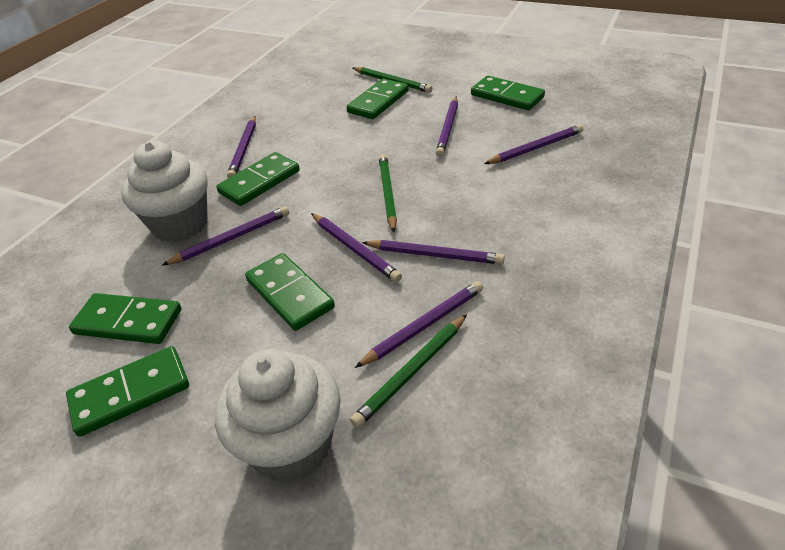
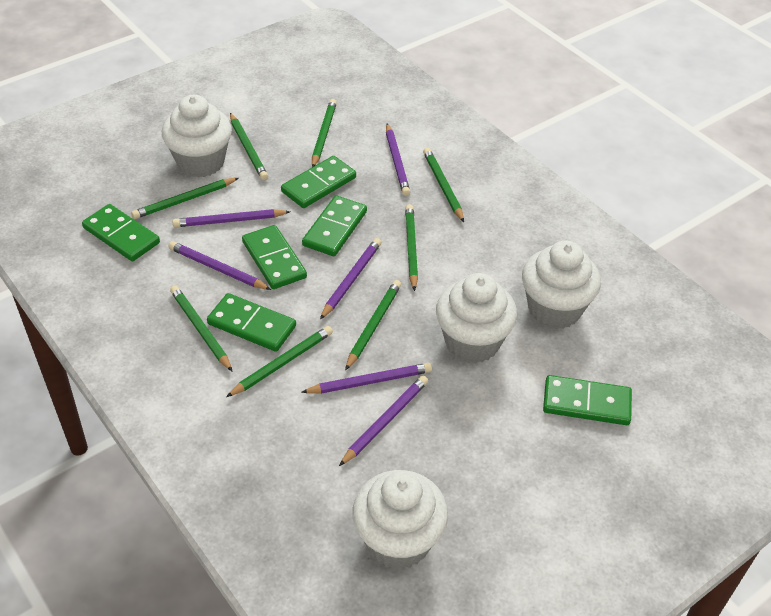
green pencil: 3 -> 8
purple pencil: 7 -> 6
white cupcake: 2 -> 4

